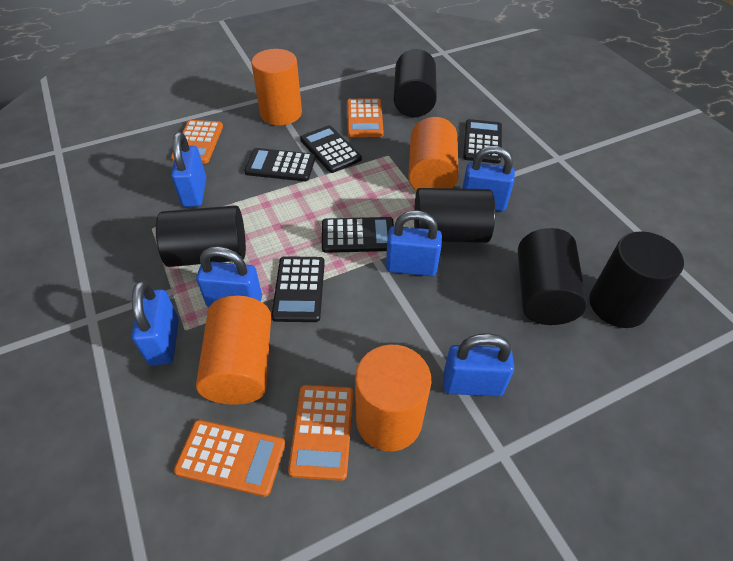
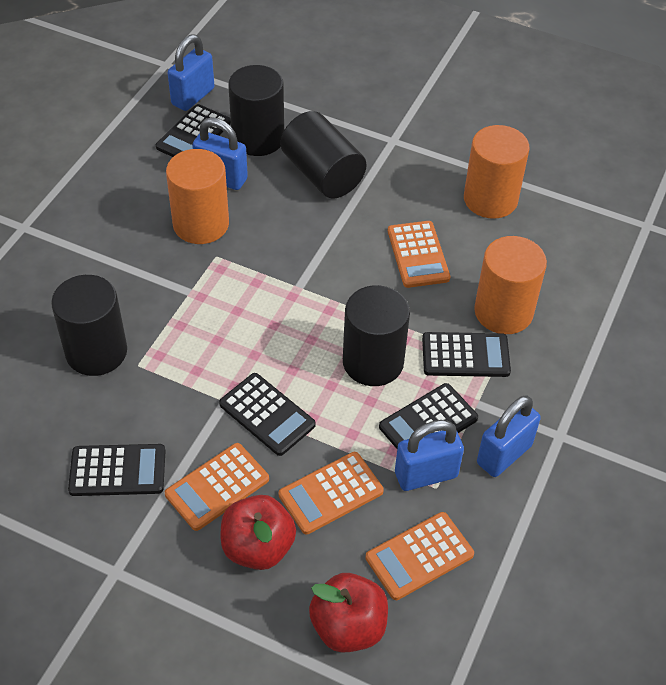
black cylinder: 5 -> 4
blue padlock: 6 -> 4
orange cylinder: 4 -> 3
red apple: 0 -> 2

